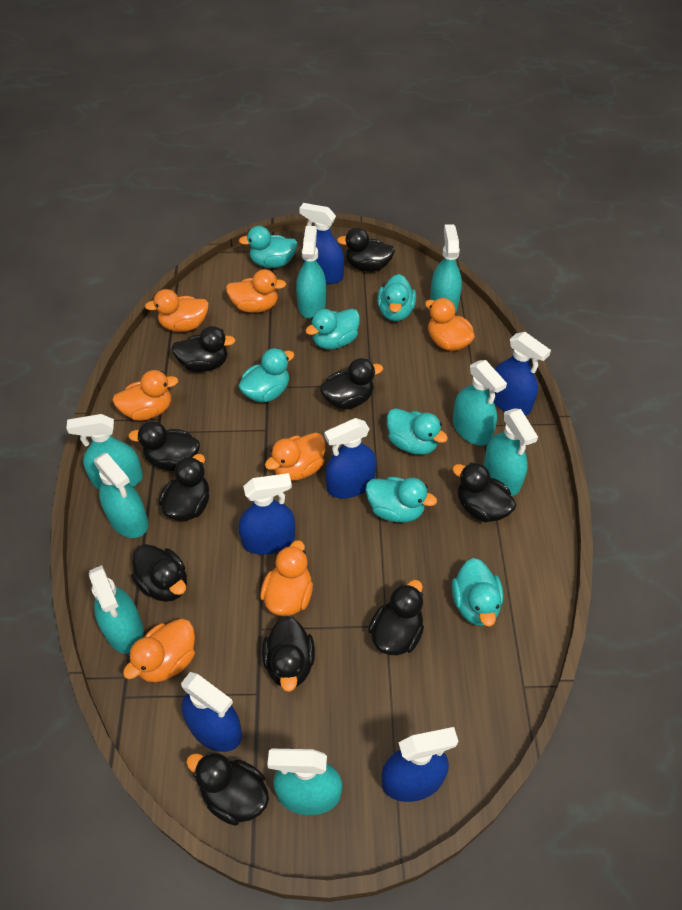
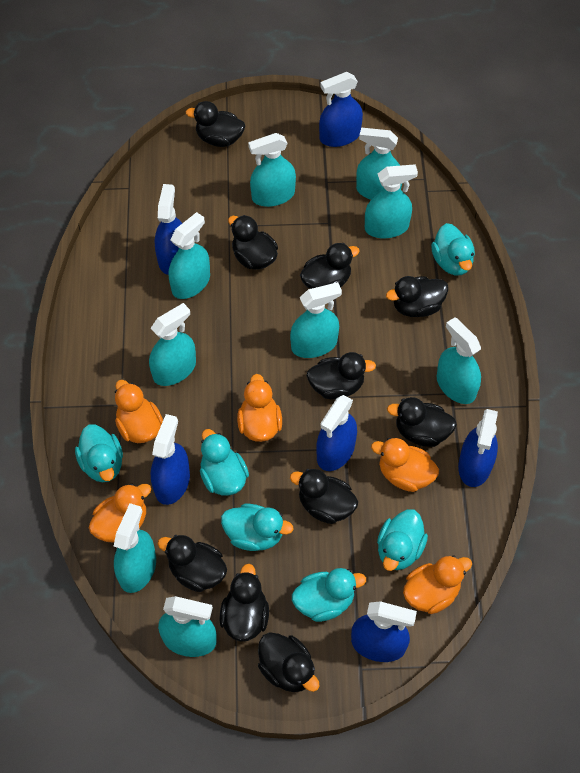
orange duck: 7 -> 5
turquoise duck: 7 -> 6
turquoise spray bottle: 8 -> 9

